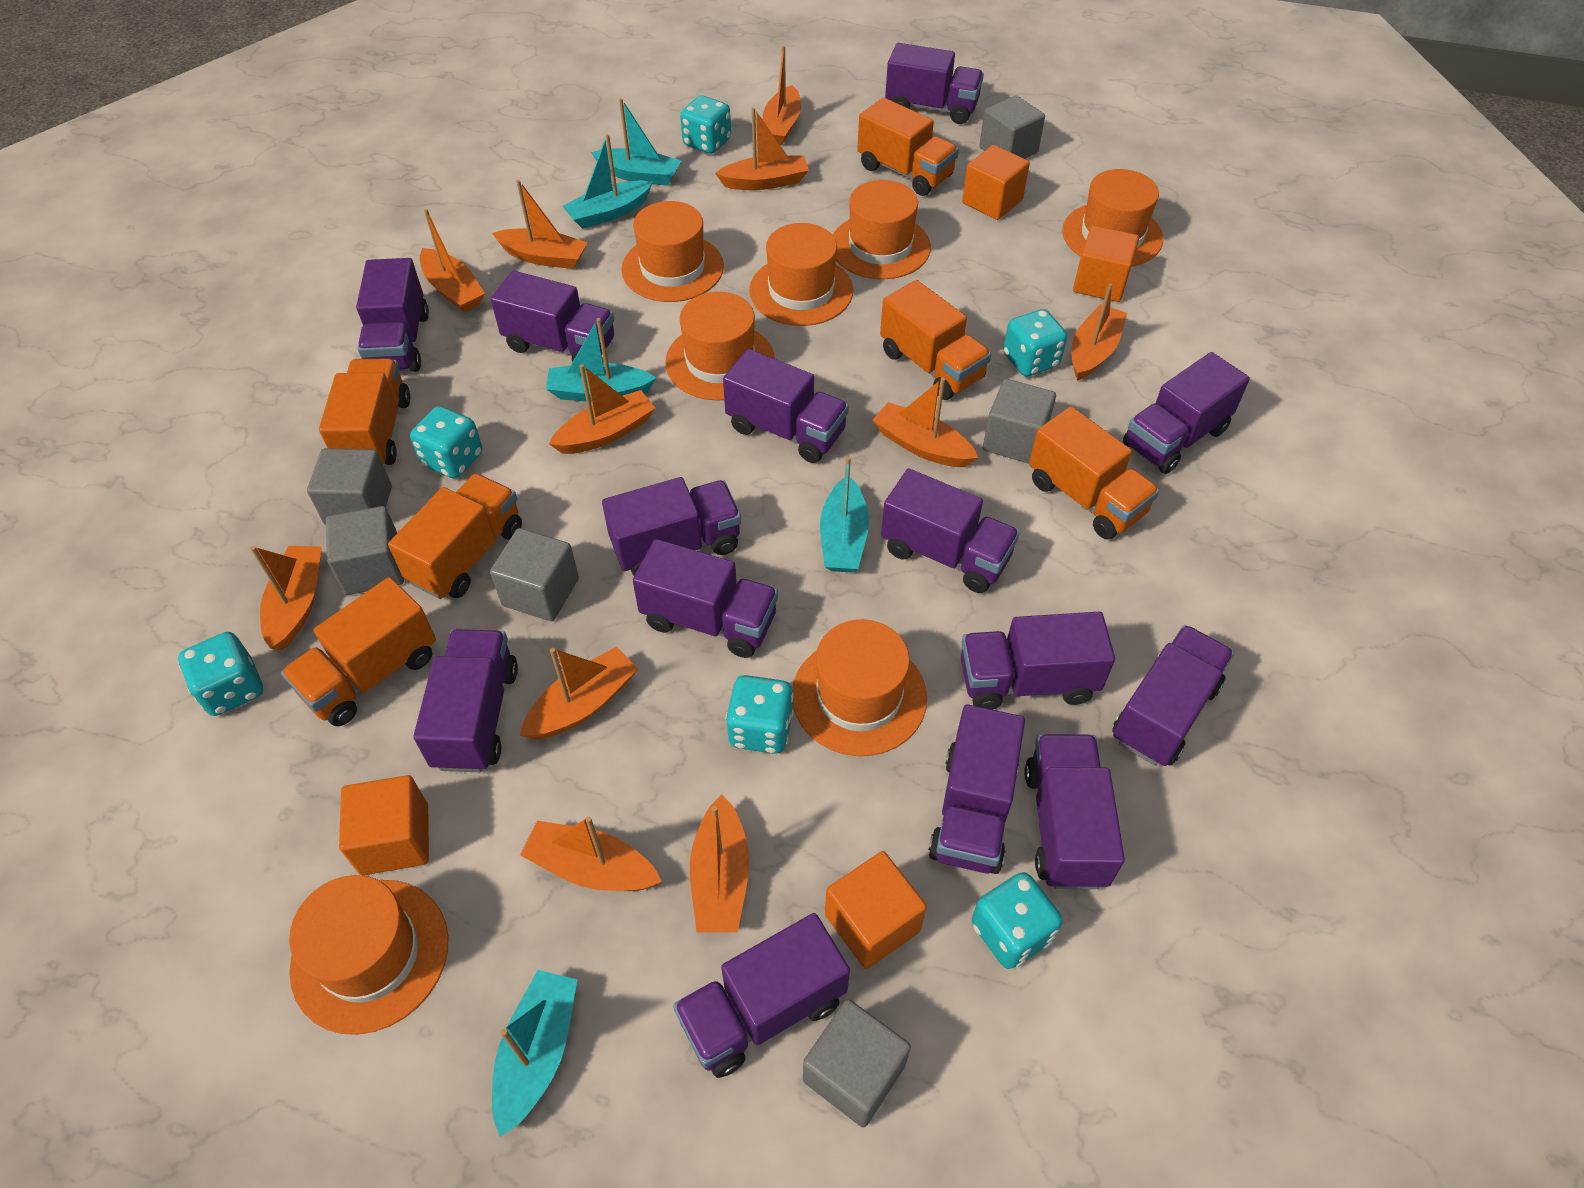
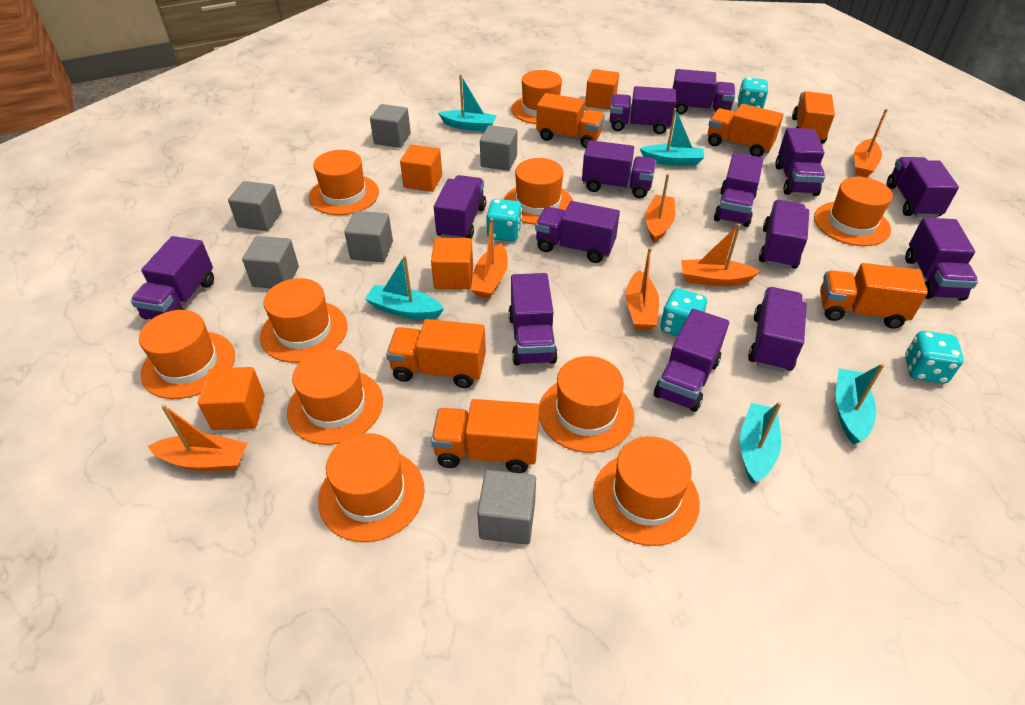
orange boat: 11 -> 6
orange hat: 7 -> 10
turquoise dice: 6 -> 4

